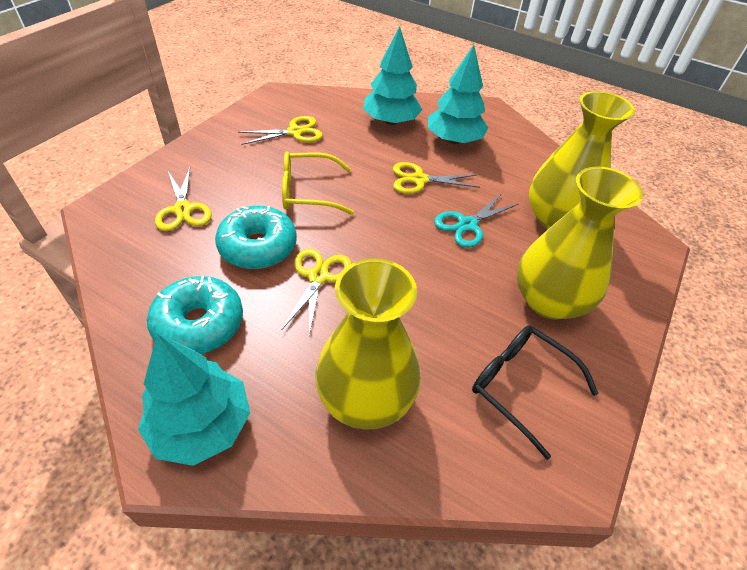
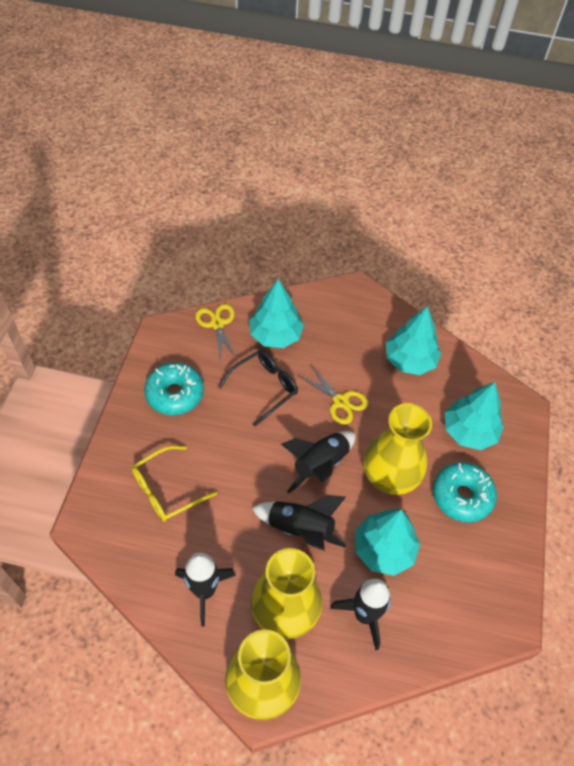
black rocket: 0 -> 4
turquoise scissors: 1 -> 0
turquoise tree: 3 -> 4
yellow scissors: 4 -> 2

